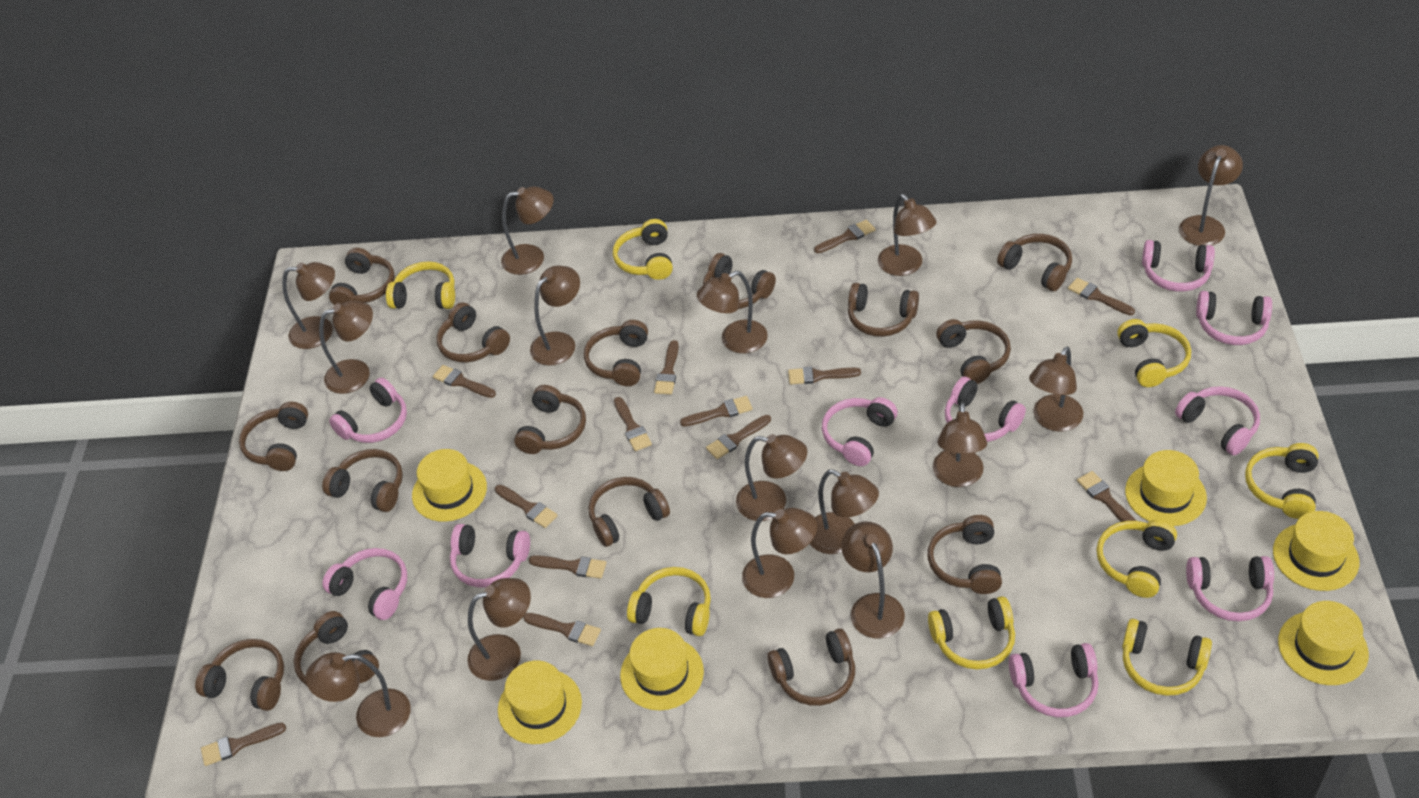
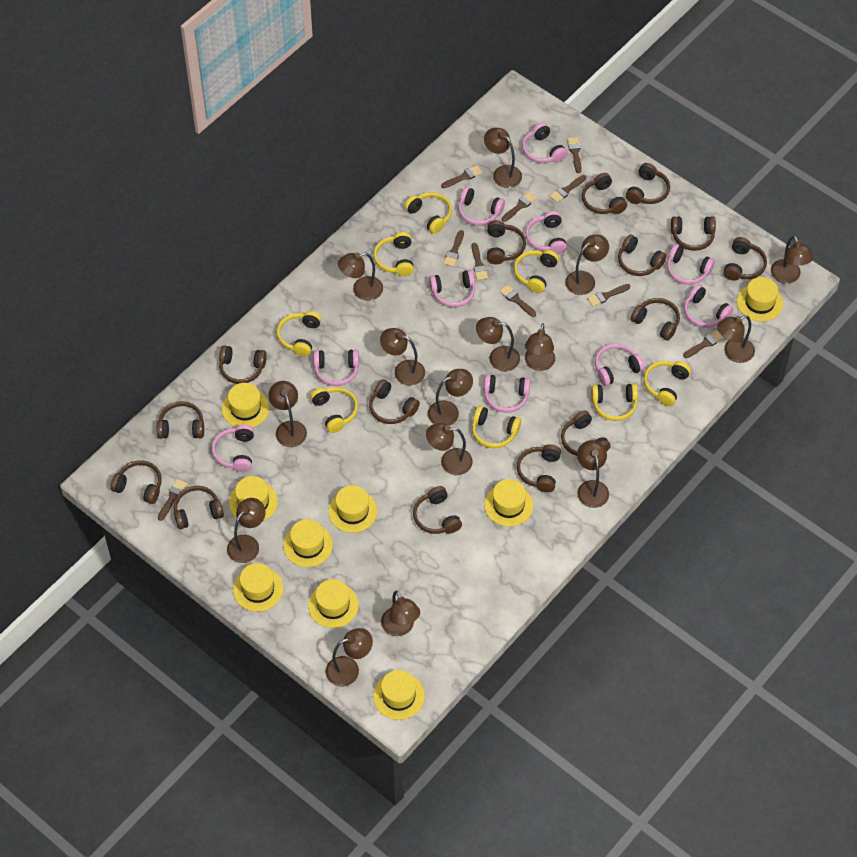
brown brush: 13 -> 10
yellow hat: 6 -> 9

